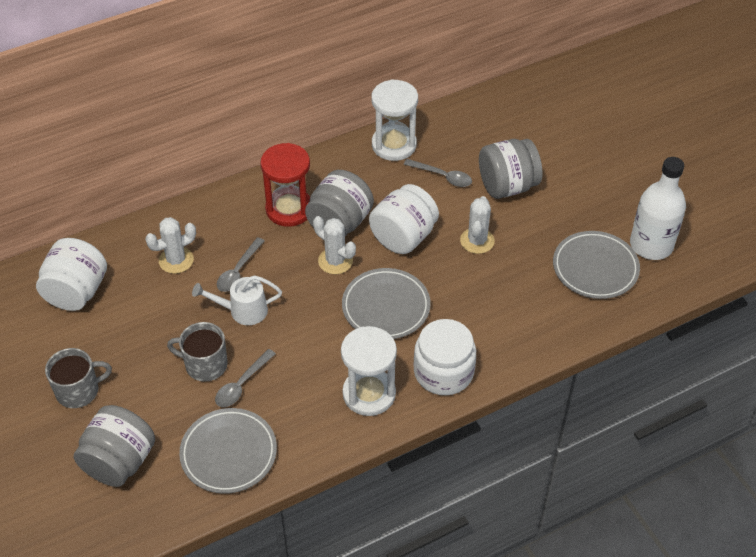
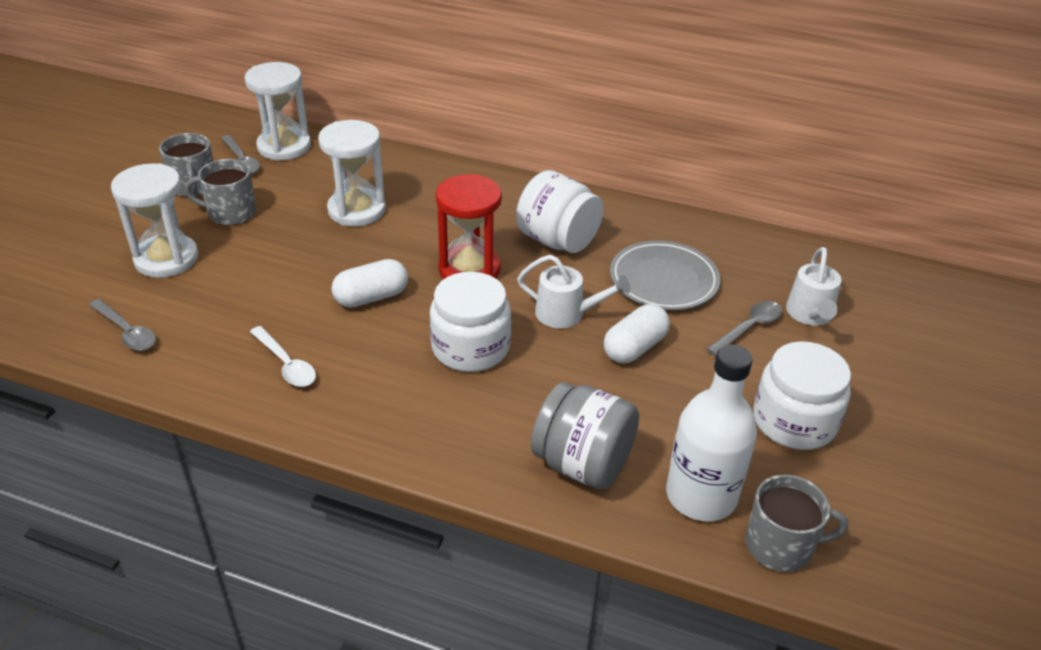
grey jar: 3 -> 1
grey mug: 2 -> 3
grey plate: 3 -> 1
white cactus: 3 -> 0
white capsule: 0 -> 2
white hourglass: 2 -> 3
white spoon: 0 -> 1
white watering can: 1 -> 2

